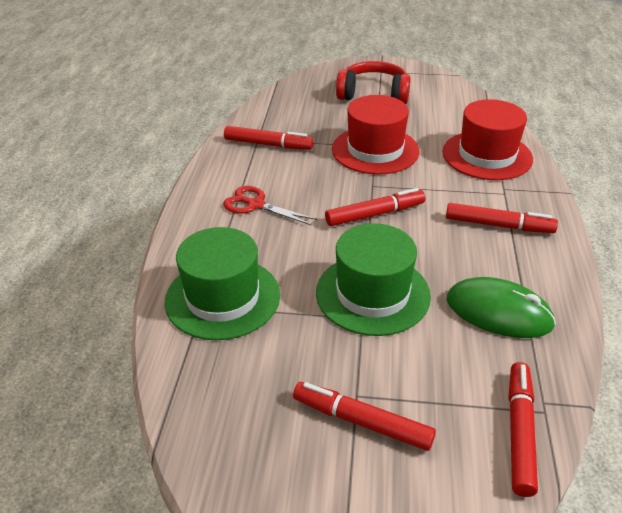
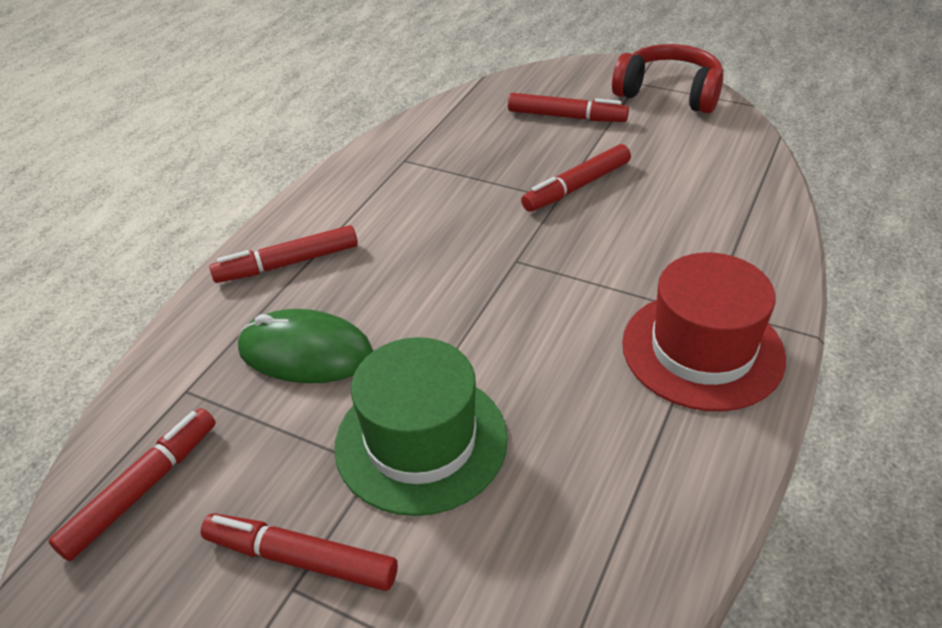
green hat: 2 -> 1
red hat: 2 -> 1
red scissors: 1 -> 0

